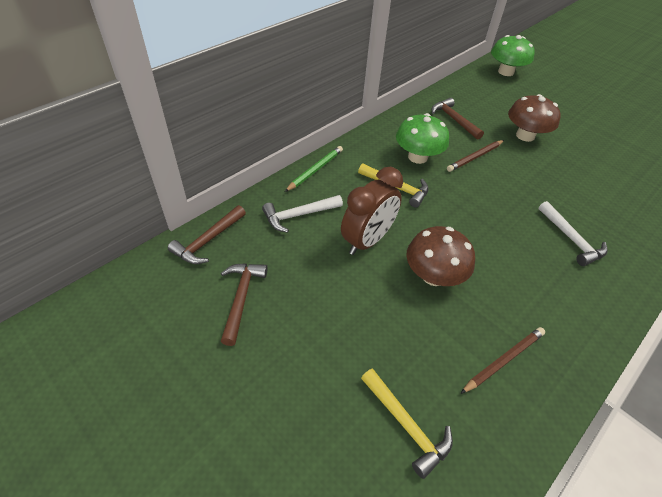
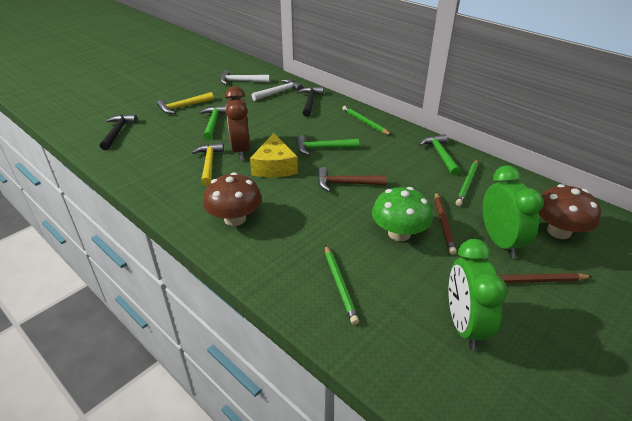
black hammer: 0 -> 2
brown hammer: 3 -> 1
green clock: 0 -> 2
green hammer: 0 -> 3
green mushroom: 2 -> 1
green pencil: 1 -> 3
yellow cheese: 0 -> 1

